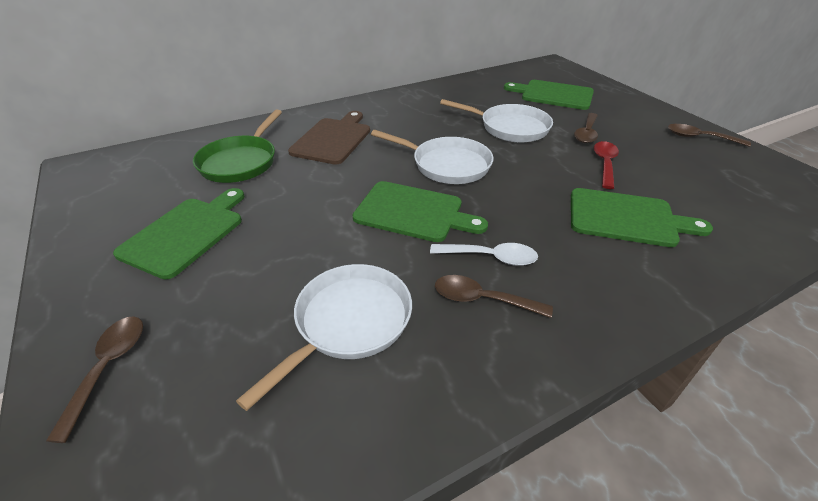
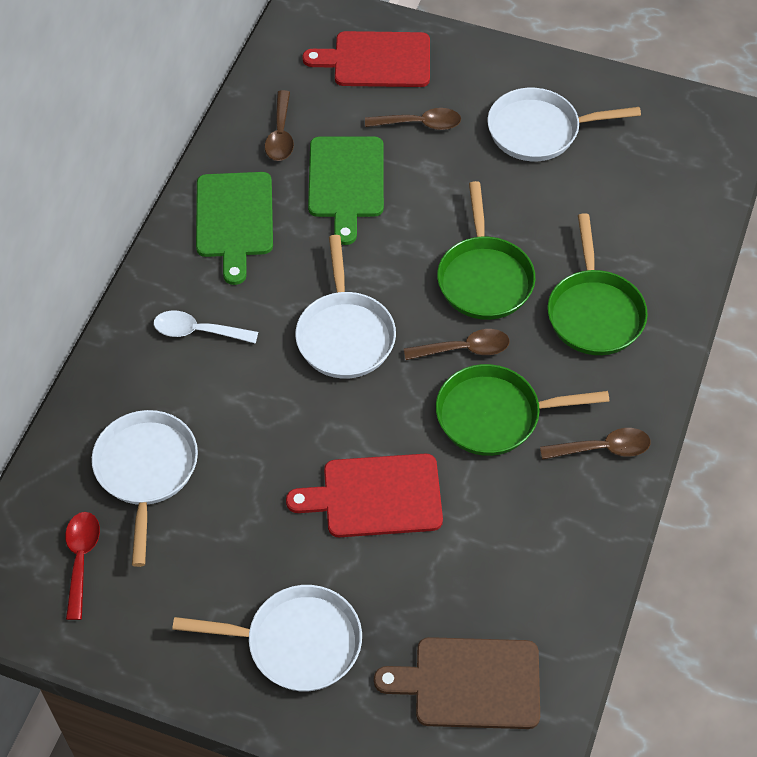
green cutting board: 4 -> 2
green pan: 1 -> 3
red cutting board: 0 -> 2
white pan: 3 -> 4

